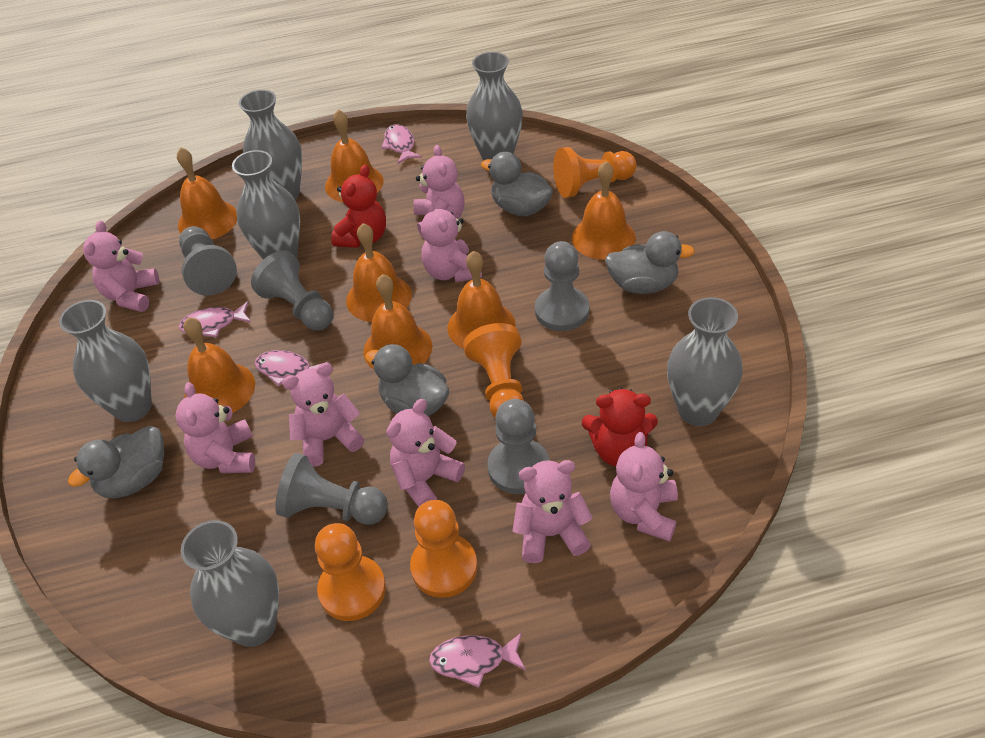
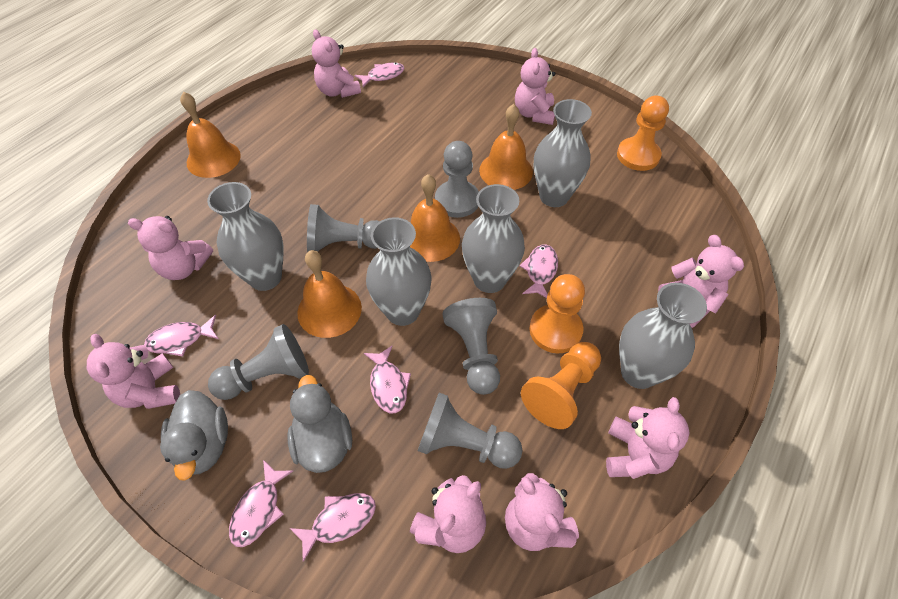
grey duck: 4 -> 2
grey vase: 6 -> 5
orange bell: 7 -> 4
orange pawn: 4 -> 3
pink fish: 4 -> 6
red teddy bear: 2 -> 0

